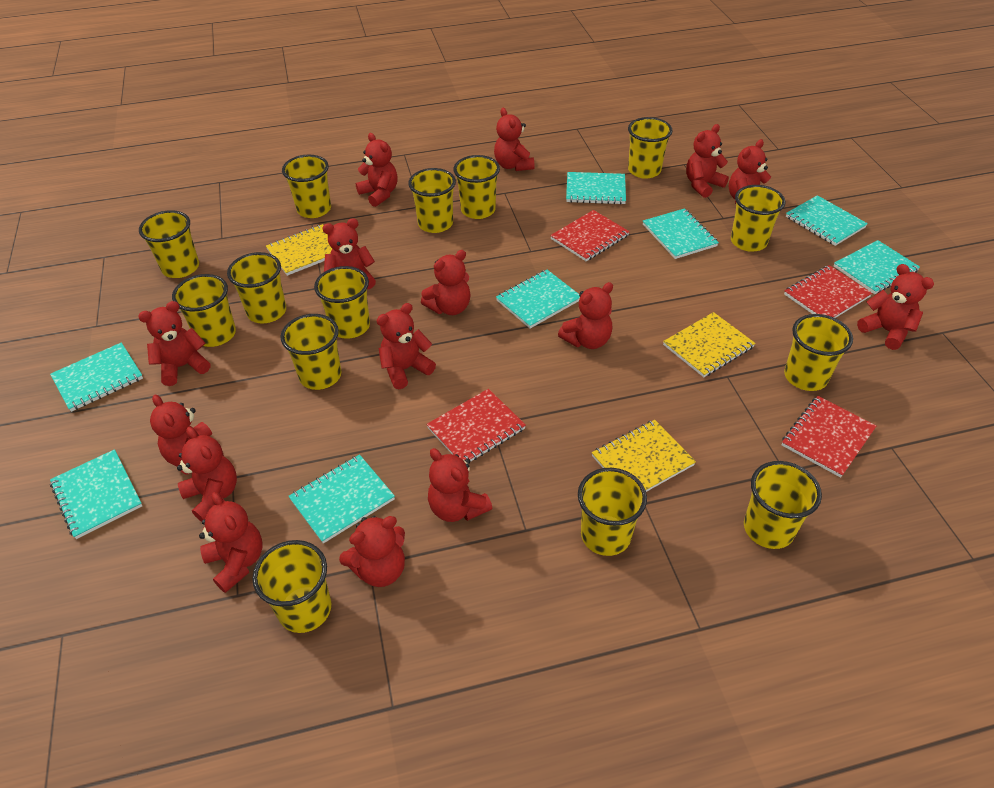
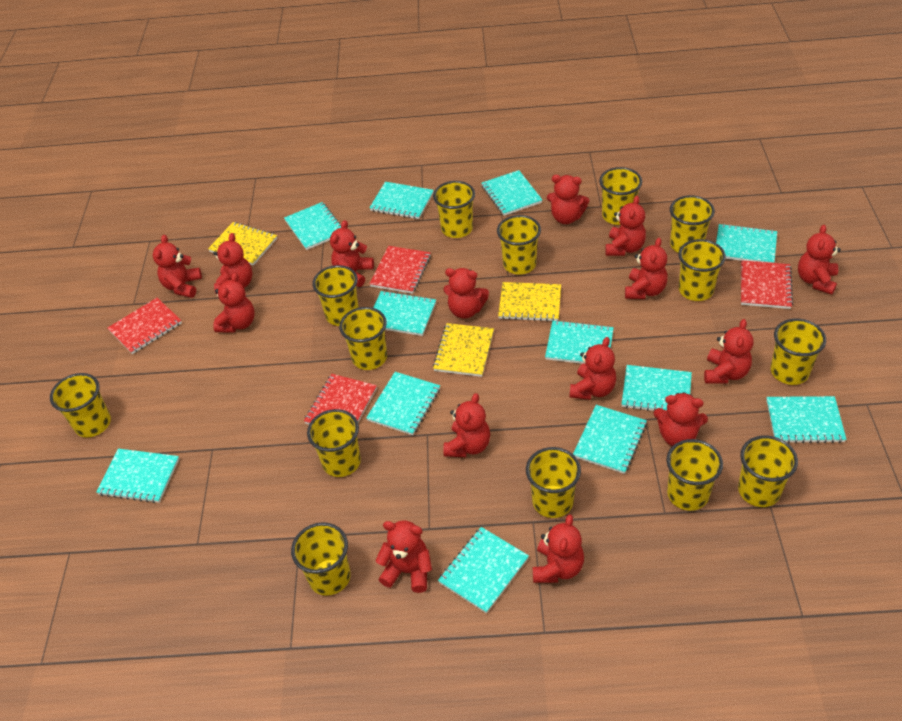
turquoise notebook: 8 -> 12

